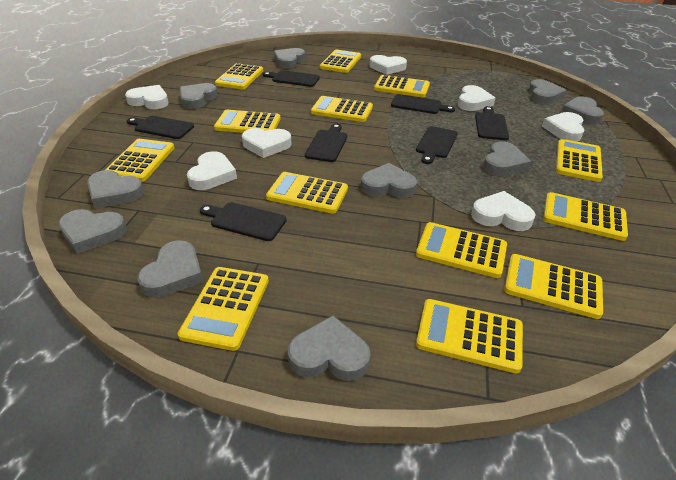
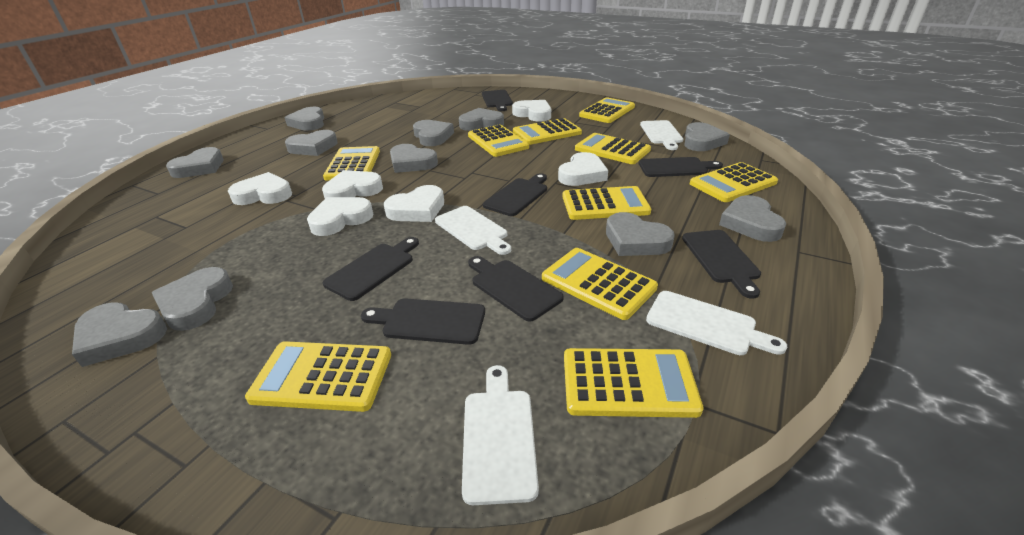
grey heart: 10 -> 11
white cutting board: 0 -> 4
white heart: 7 -> 6
yellow calculator: 13 -> 10

